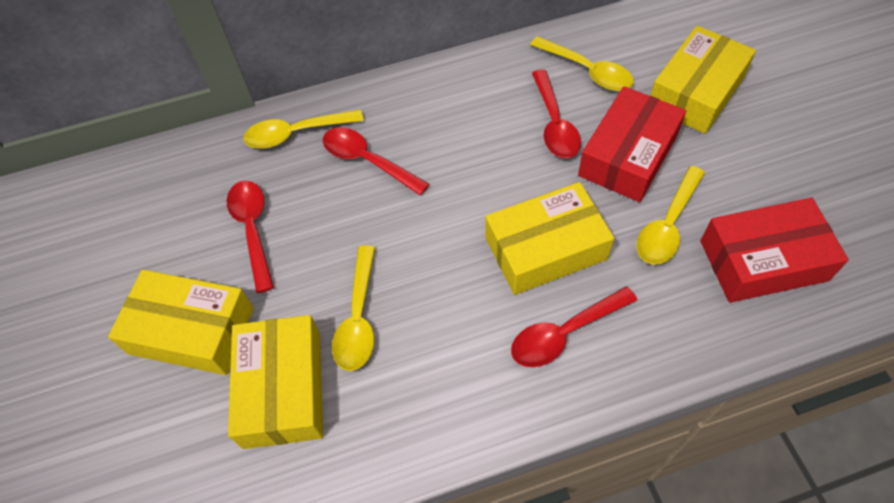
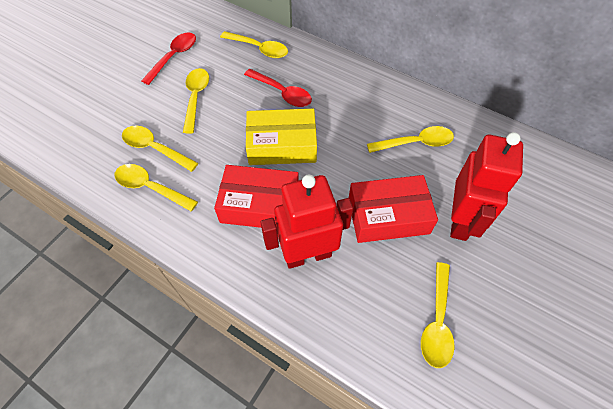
red robot: 0 -> 2
red spoon: 4 -> 2
yellow box: 4 -> 1
yellow spoon: 4 -> 6

